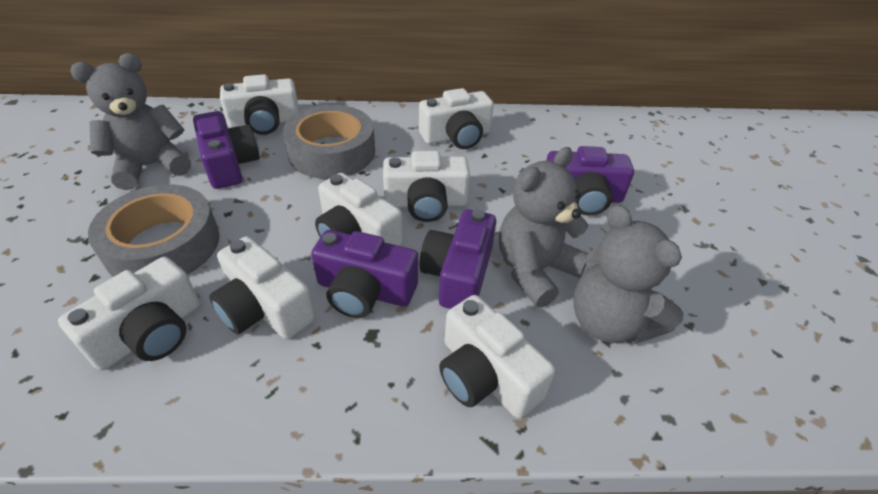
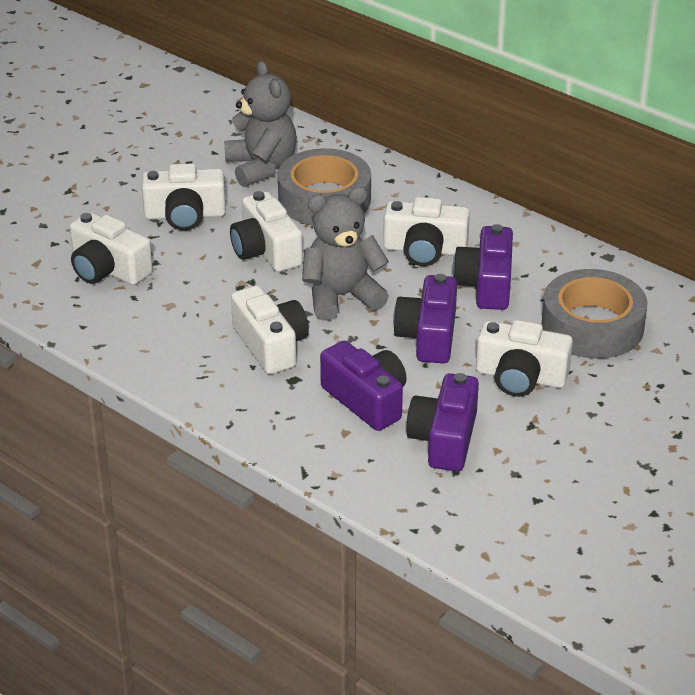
grey teddy bear: 3 -> 2
white camera: 7 -> 6

